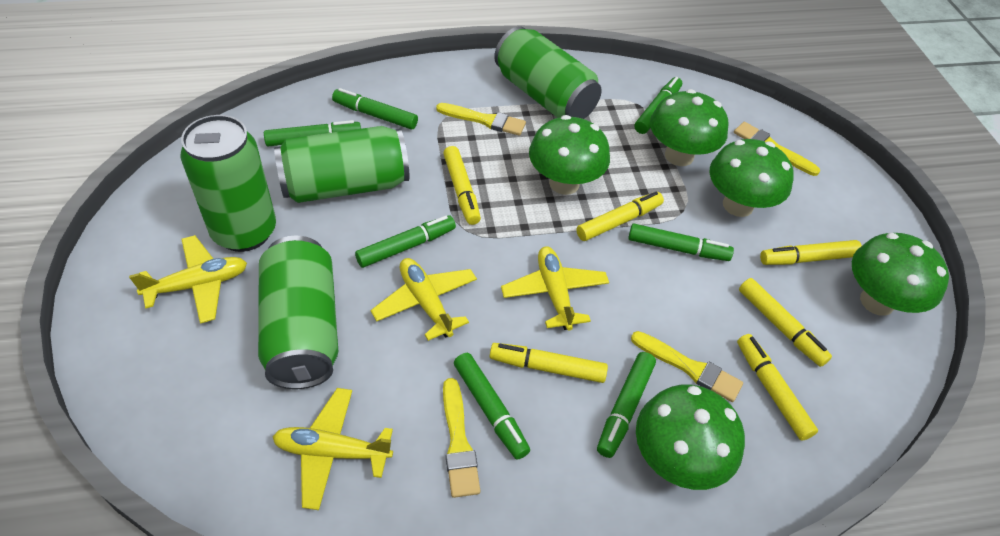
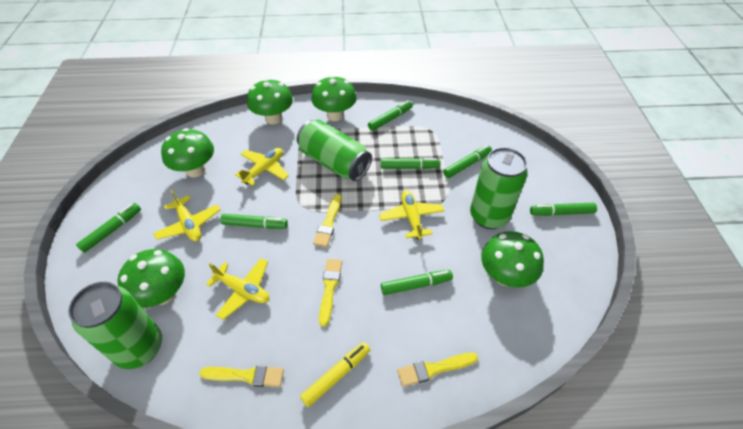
green can: 4 -> 3
yellow marker: 6 -> 1

